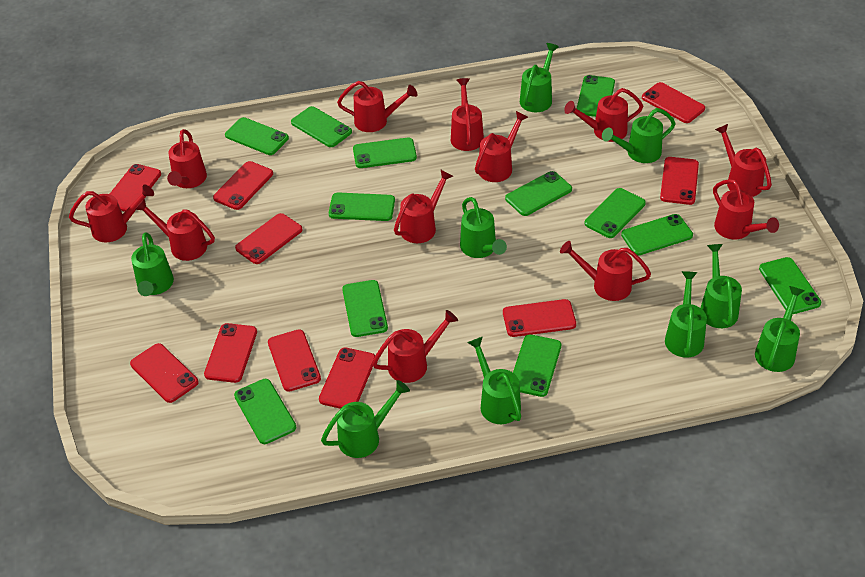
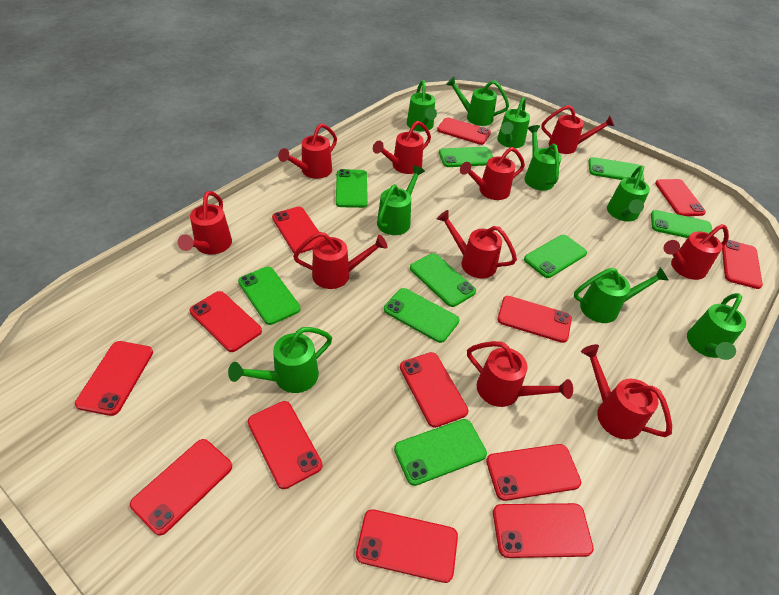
green phone: 12 -> 9
red phone: 10 -> 13
red watering can: 12 -> 10

